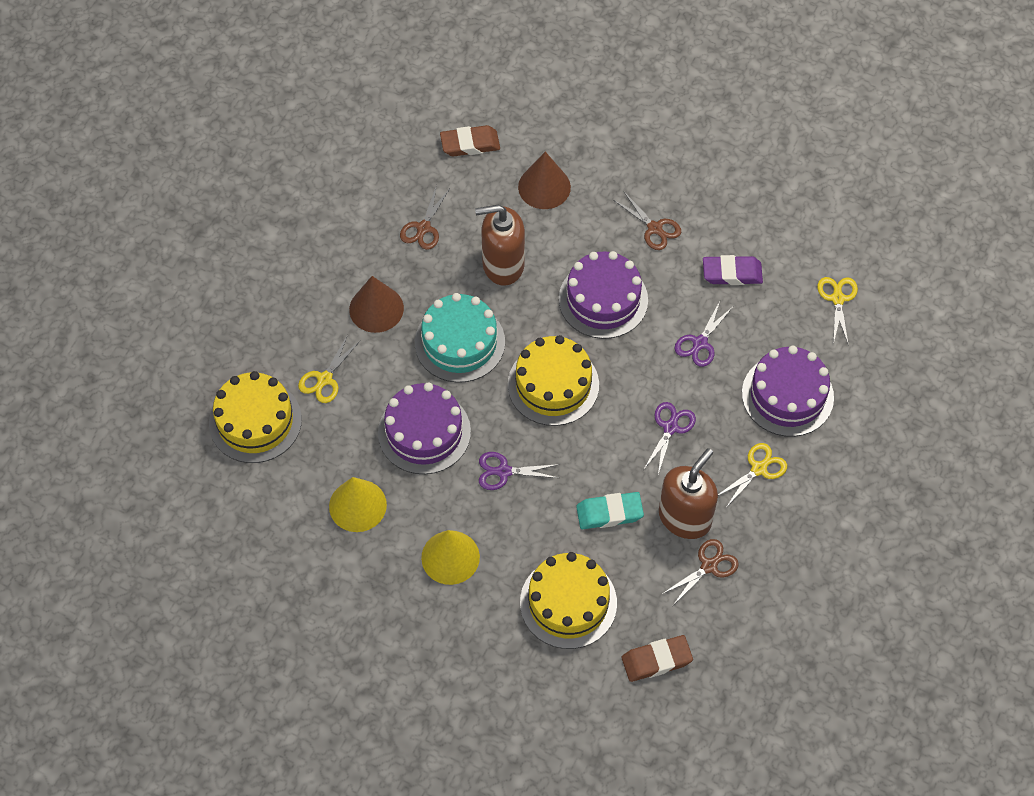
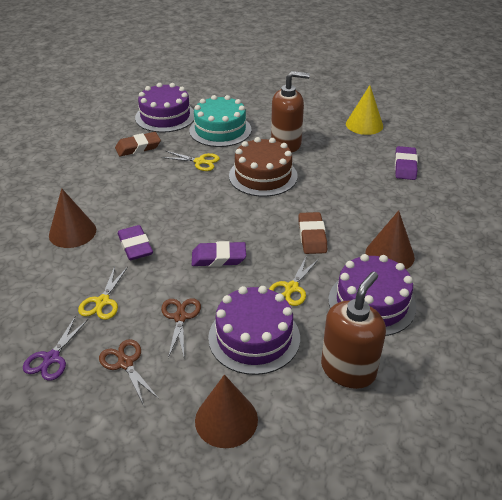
brown cake: 0 -> 1
brown cone: 2 -> 3
brown scissors: 3 -> 2
purple eraser: 1 -> 3
purple scissors: 3 -> 1
turquoise eraser: 1 -> 0
yellow cake: 3 -> 0
yellow cone: 2 -> 1

